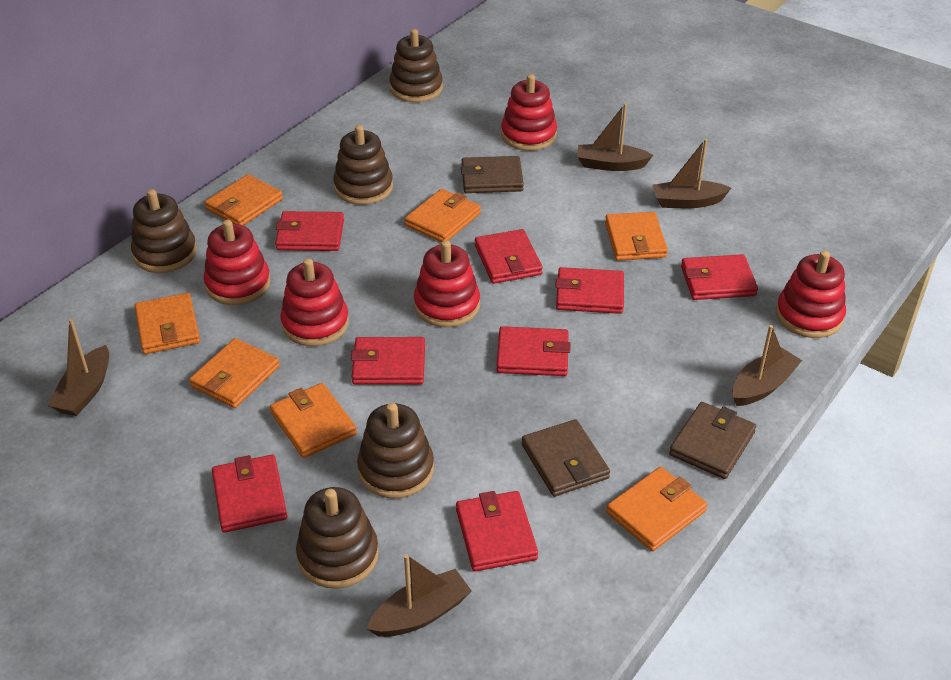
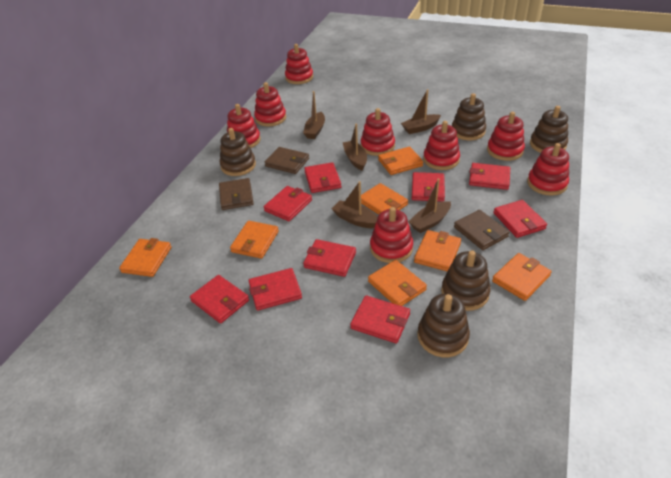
red stacking toy: 5 -> 8
red wallet: 8 -> 9

